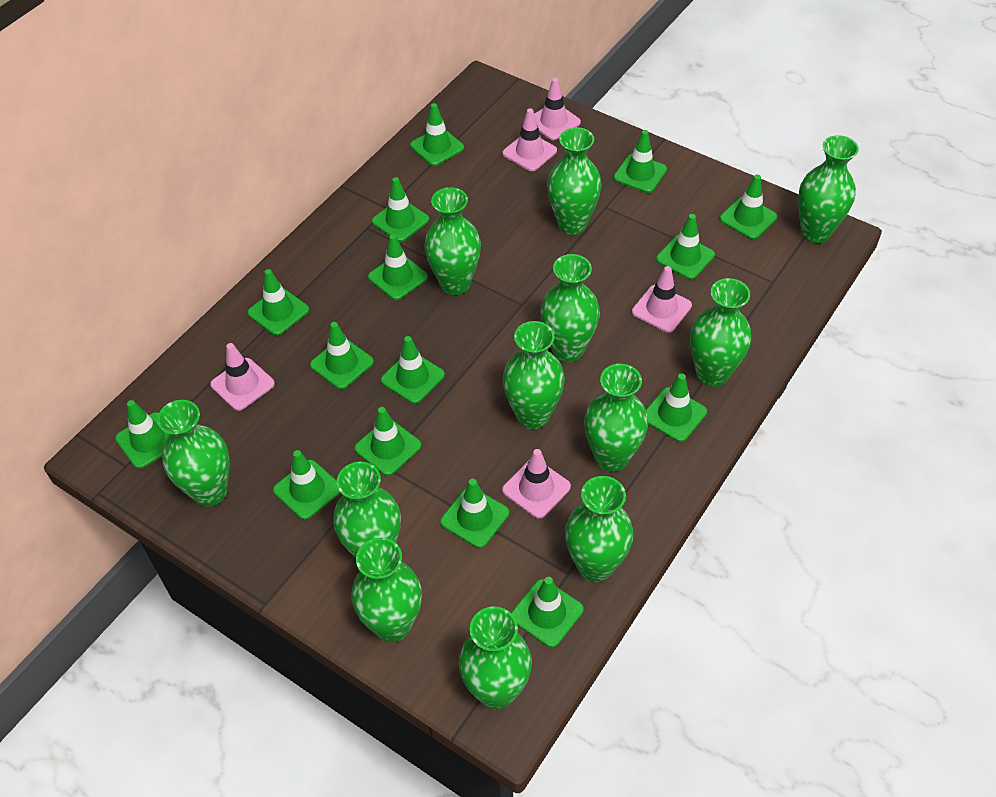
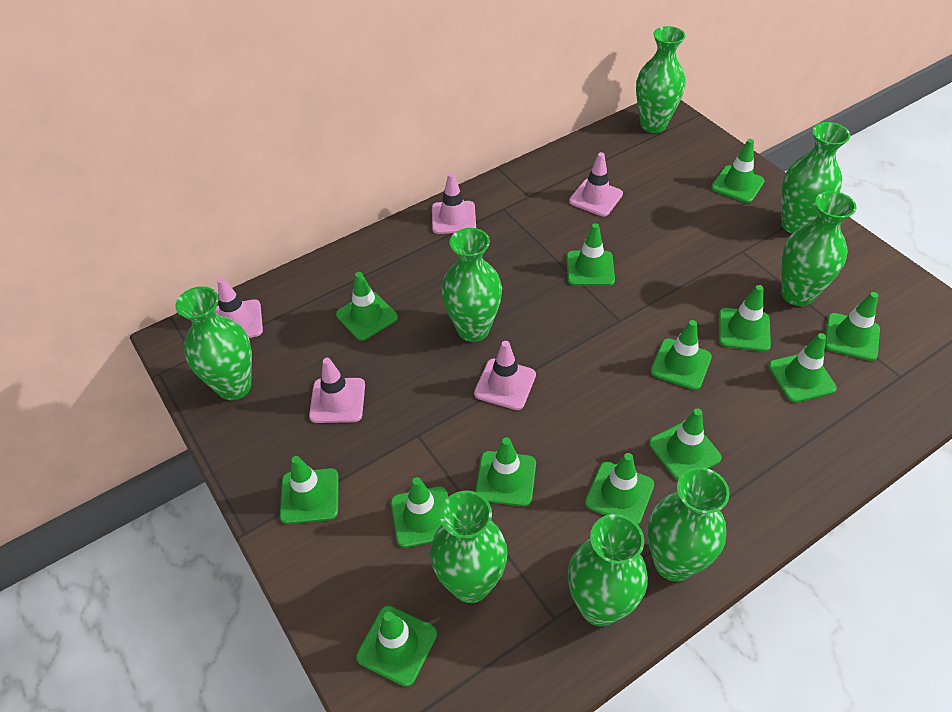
green traffic cone: 15 -> 13
green vase: 12 -> 8

